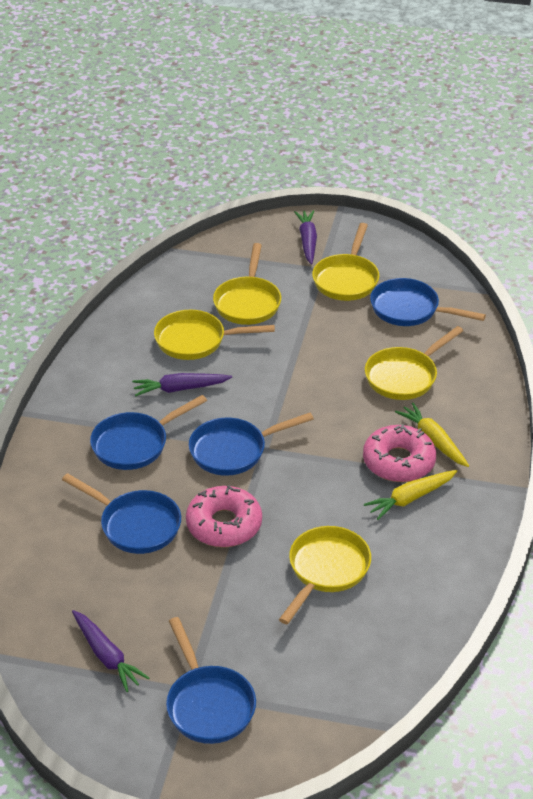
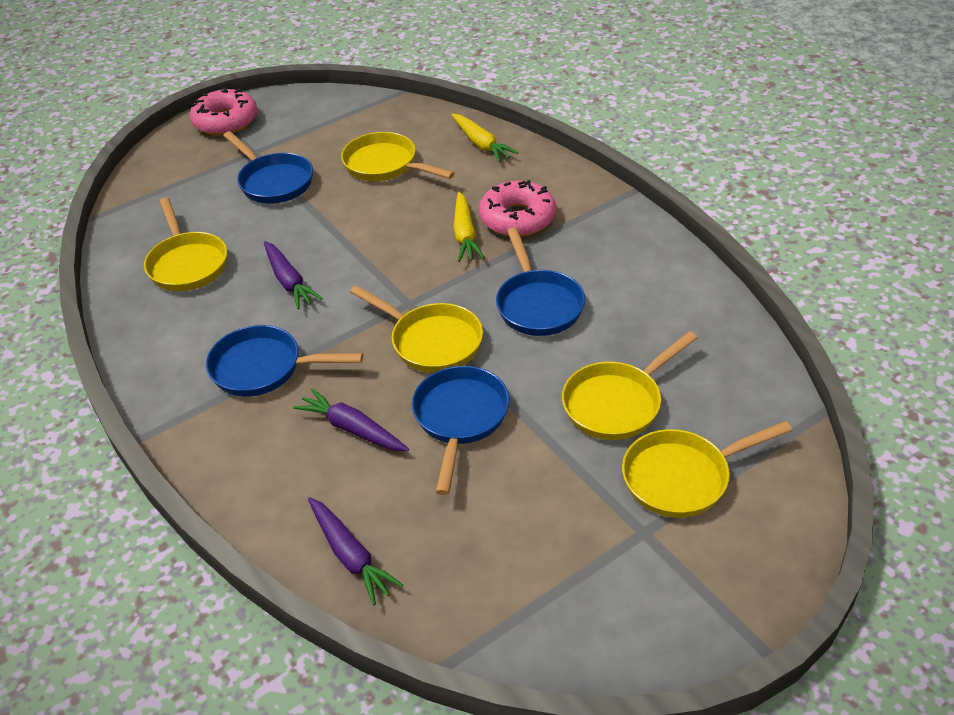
blue pan: 5 -> 4

